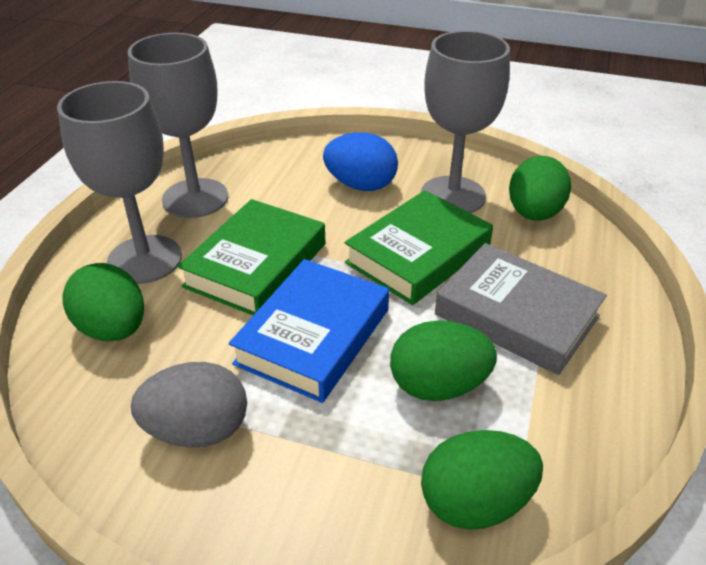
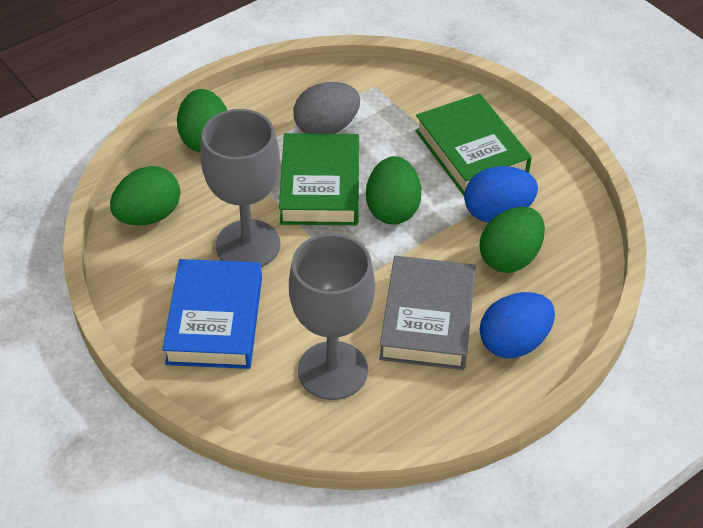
blue egg: 1 -> 2
grey goblet: 3 -> 2

